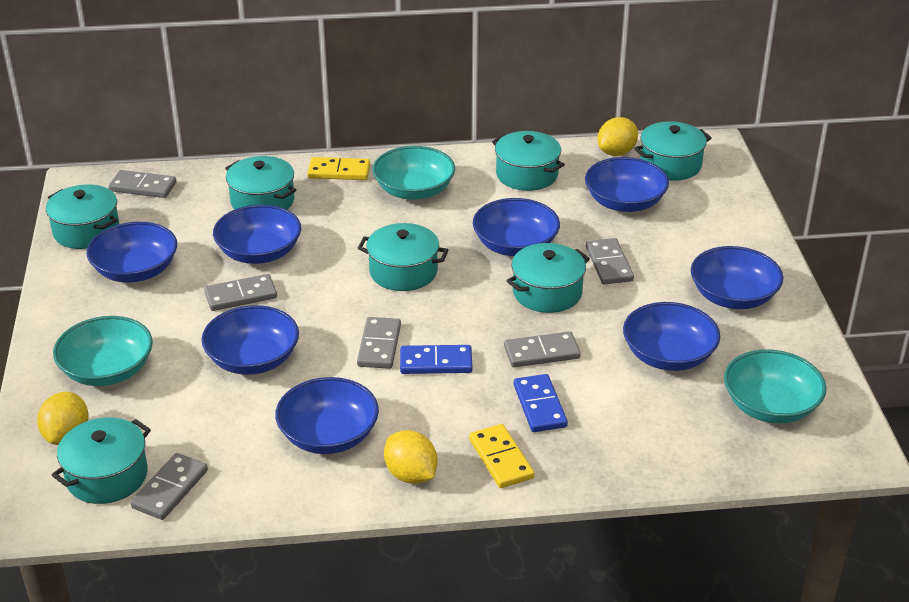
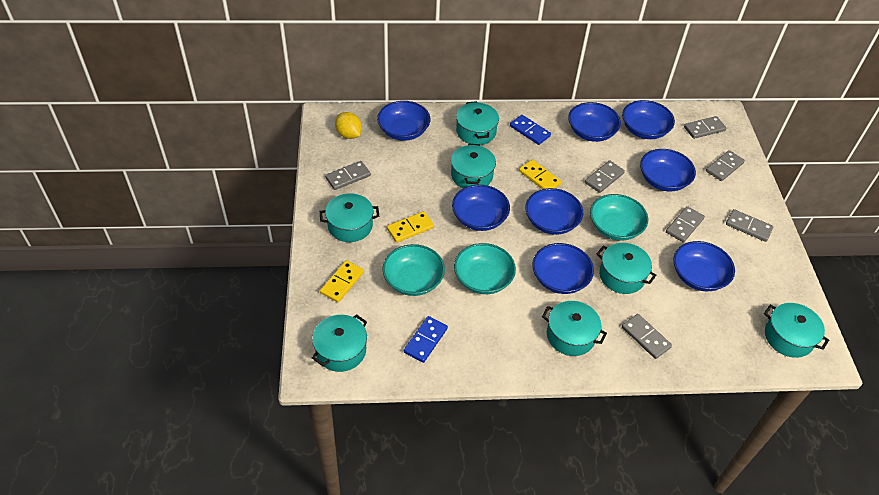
grey domino: 6 -> 7
yellow domino: 2 -> 3
yellow lemon: 3 -> 1

